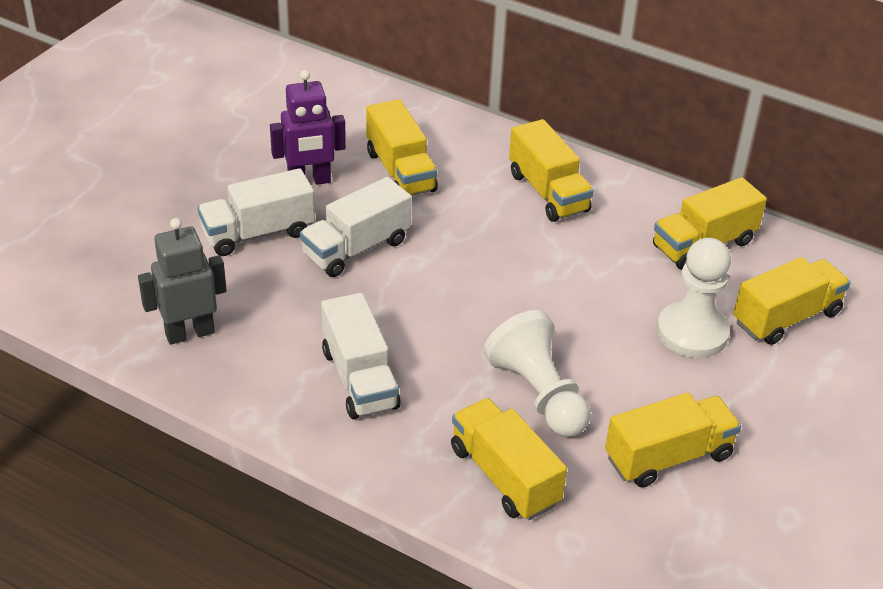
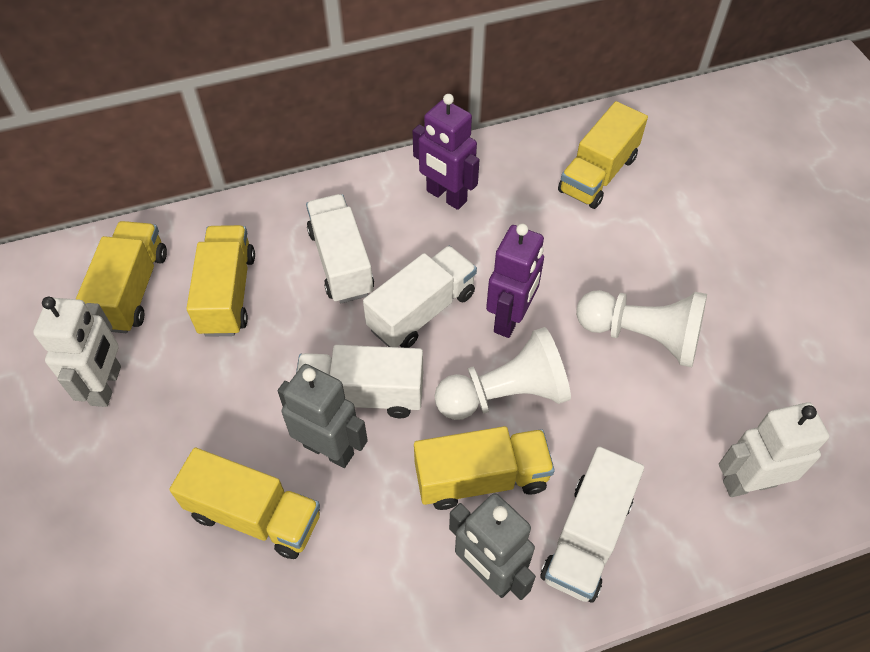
grey robot: 1 -> 2
purple robot: 1 -> 2
white robot: 0 -> 2
white truck: 3 -> 4
yellow truck: 6 -> 5

